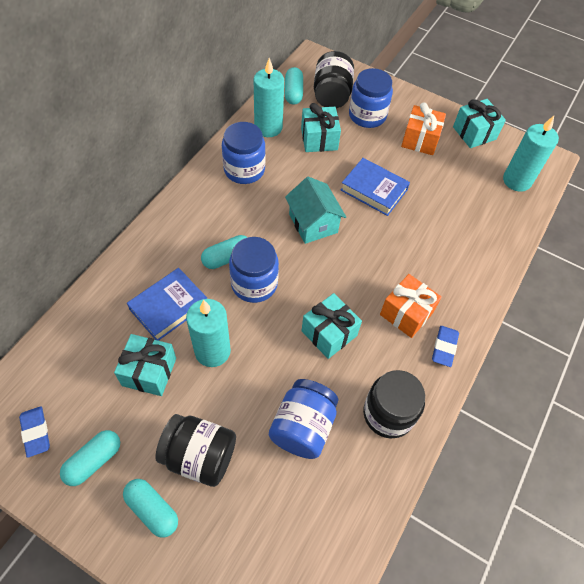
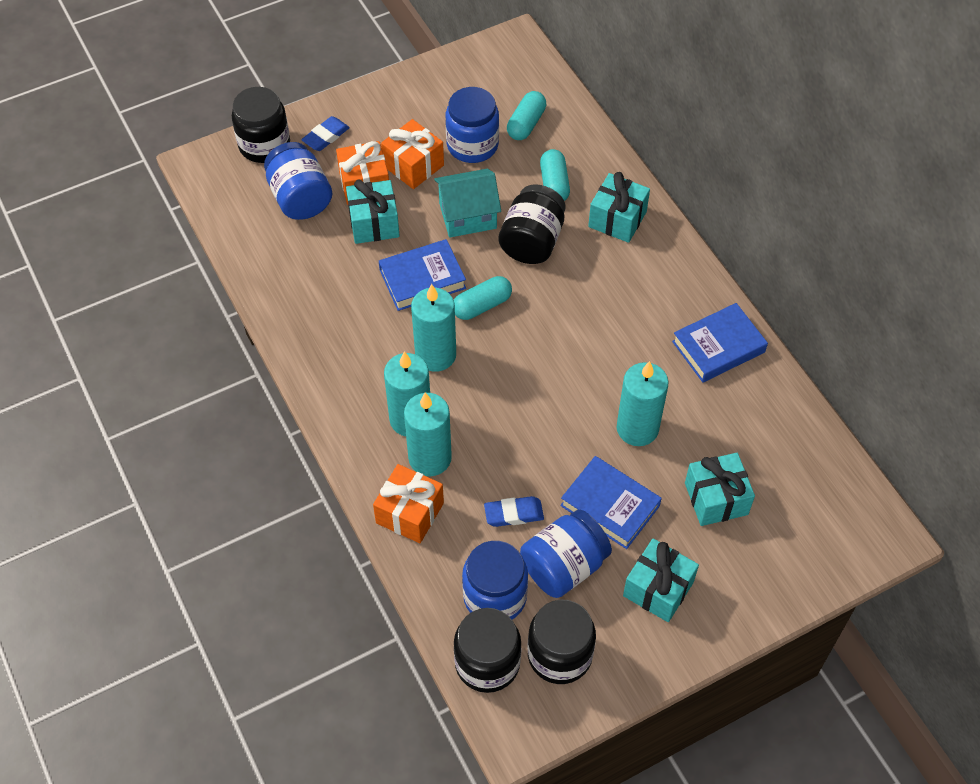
black jar: 3 -> 4
blue book: 2 -> 3
orange gift: 2 -> 3
turquoise candle: 3 -> 4
turquoise capsule: 4 -> 3

